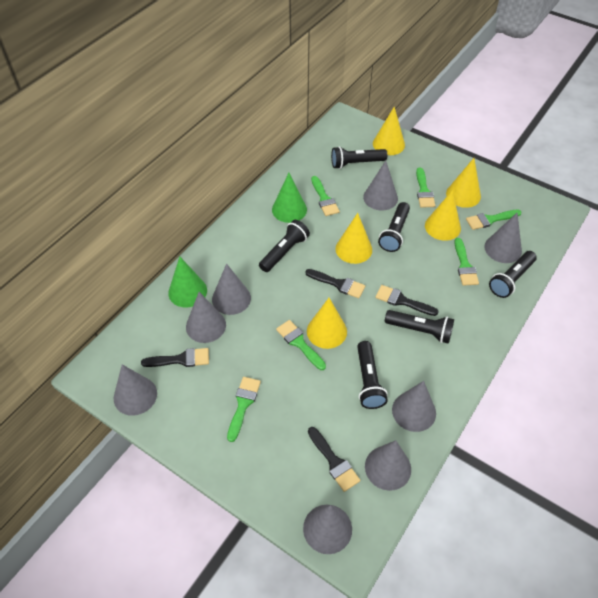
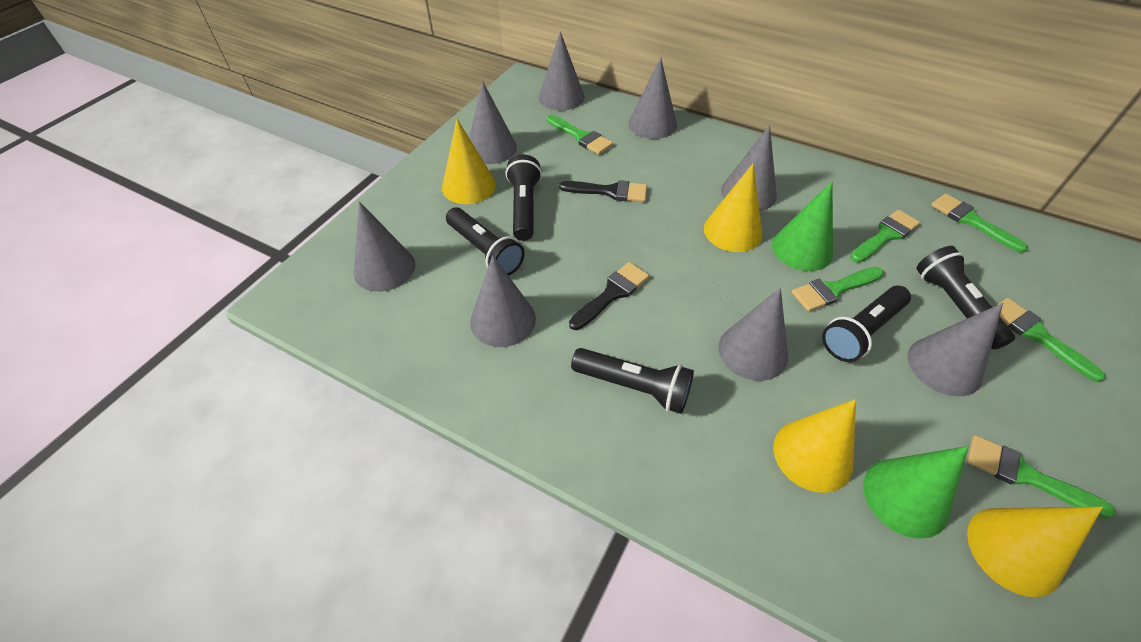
black brush: 4 -> 2
black flashlight: 6 -> 5
yellow cone: 5 -> 4

